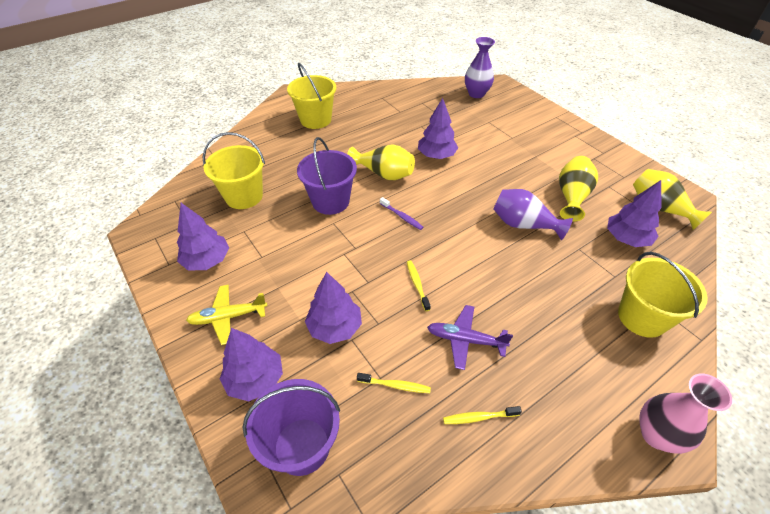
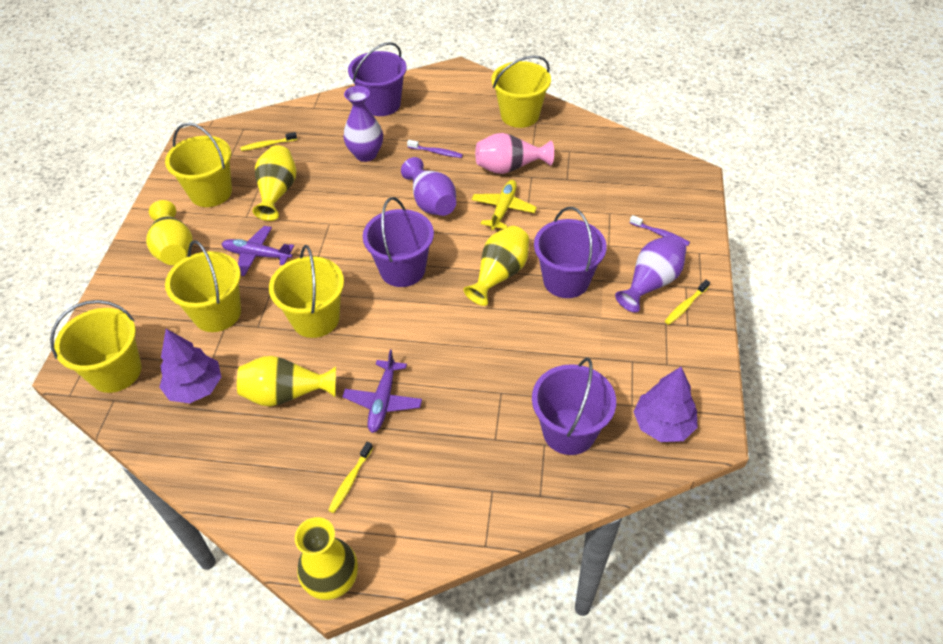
purple bucket: 2 -> 4
purple plane: 1 -> 2
purple toothbrush: 1 -> 2
purple tree: 5 -> 2
purple vase: 2 -> 3
yellow bucket: 3 -> 5
yellow vase: 3 -> 5

